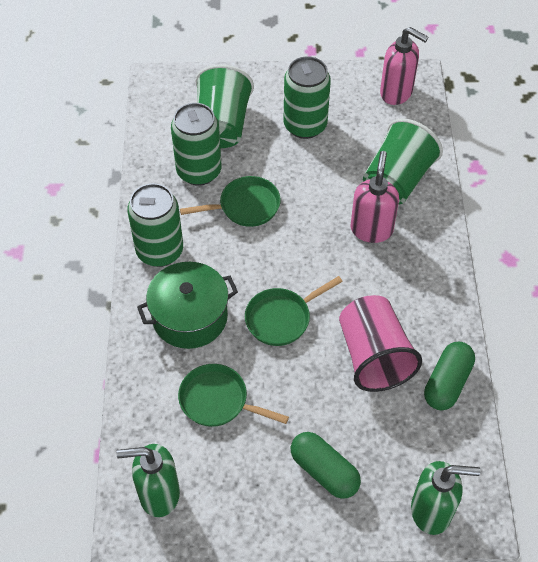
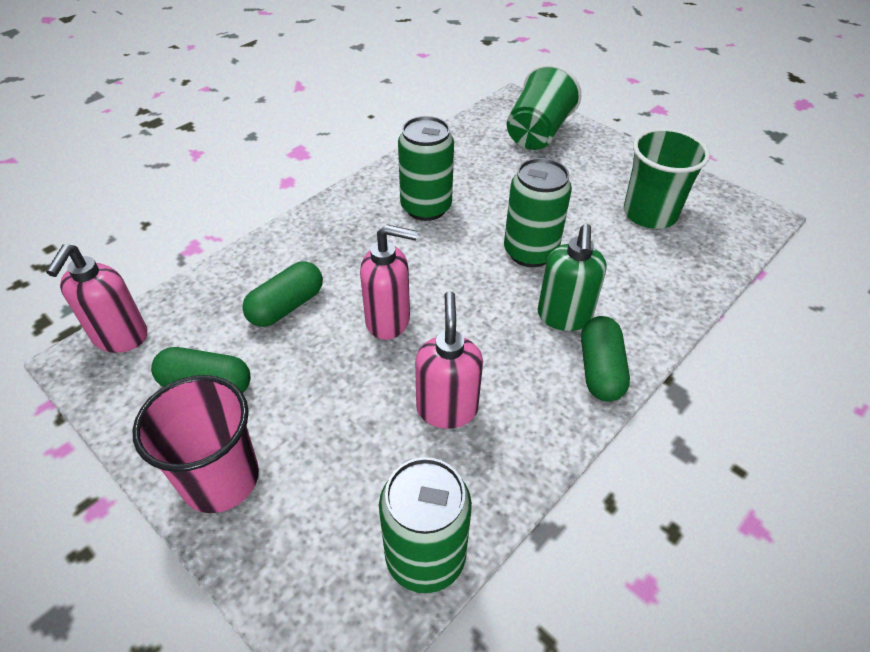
green capsule: 2 -> 3
green pan: 3 -> 0
green pot: 1 -> 0
green soap dispenser: 2 -> 1
pink soap dispenser: 2 -> 3

